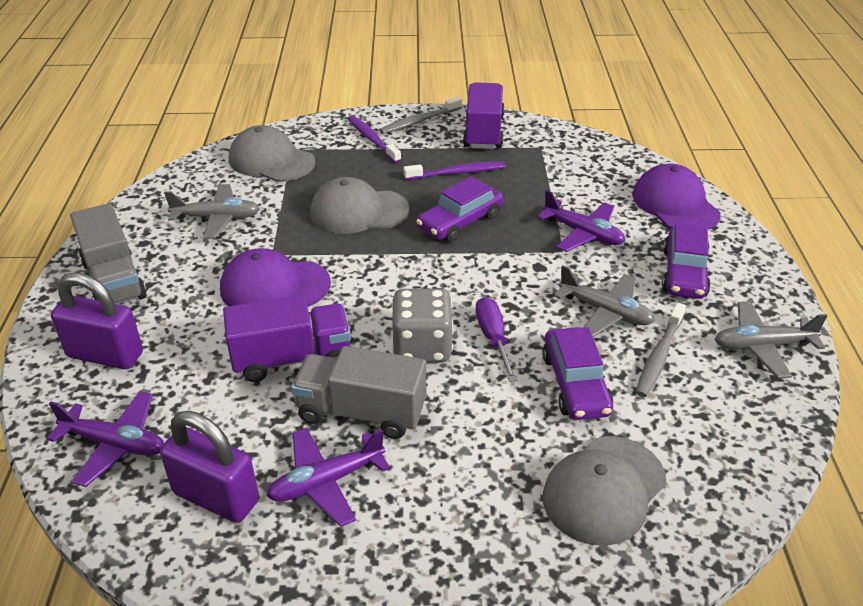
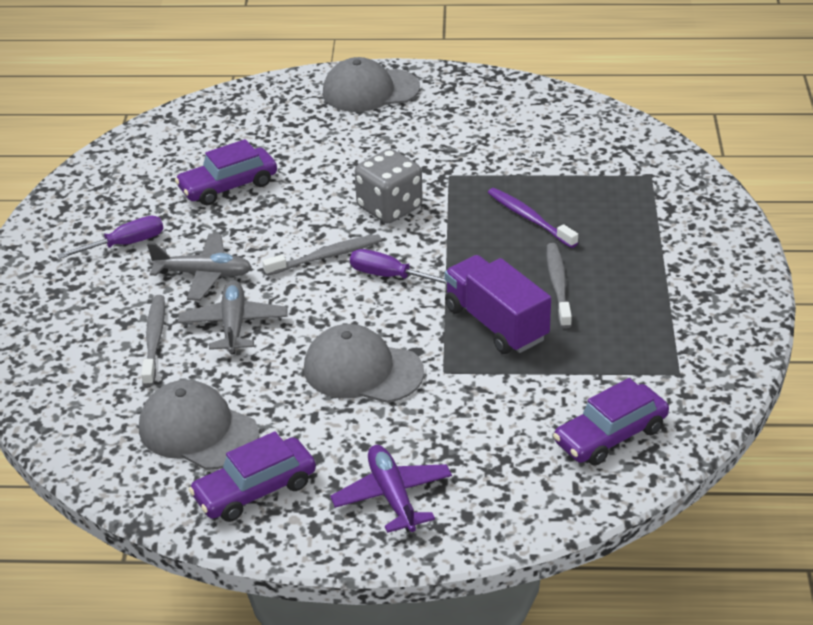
grey plane: 3 -> 2
grey toothbrush: 2 -> 3
grey truck: 2 -> 0
purple cap: 2 -> 0
purple padlock: 2 -> 0
purple plane: 3 -> 1
purple screwdriver: 1 -> 2
purple toothbrush: 2 -> 1
purple truck: 2 -> 1

